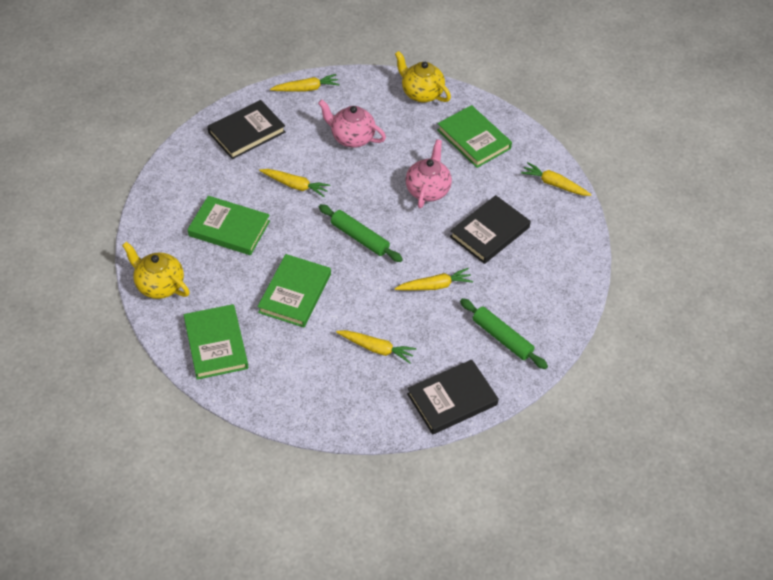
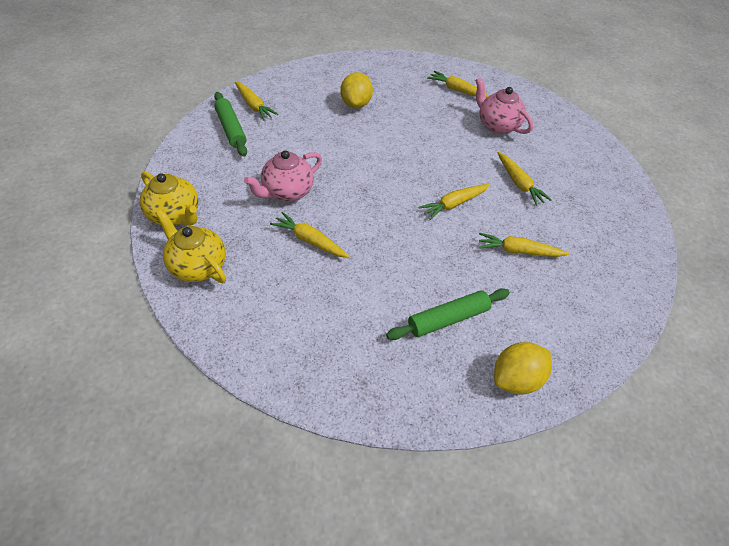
black book: 3 -> 0
green book: 4 -> 0
yellow carrot: 5 -> 6
yellow lemon: 0 -> 2

